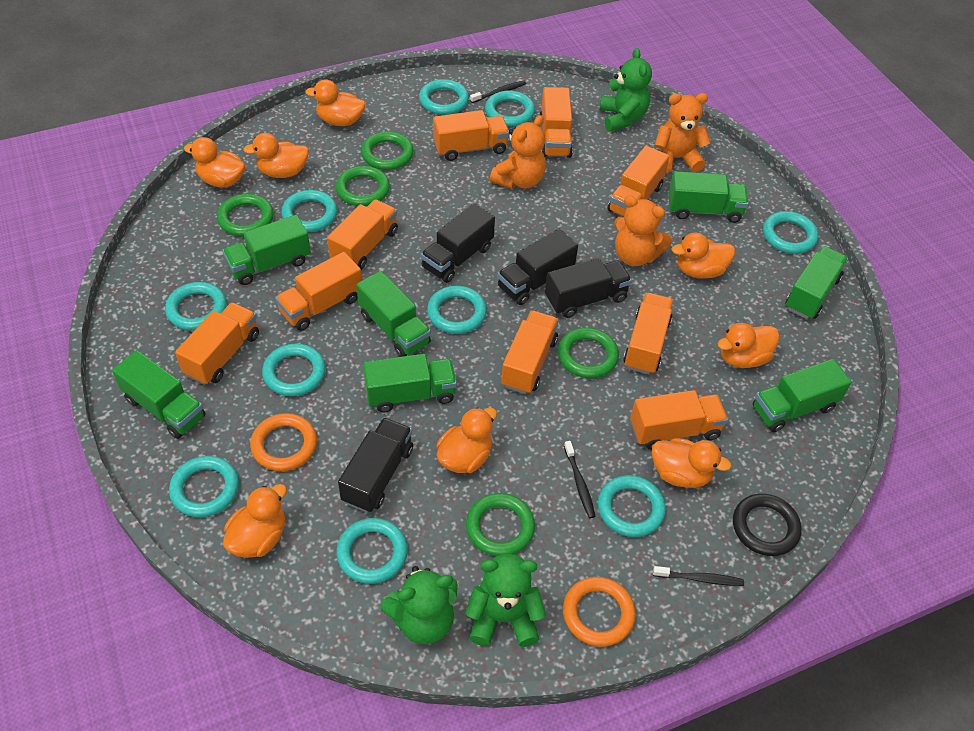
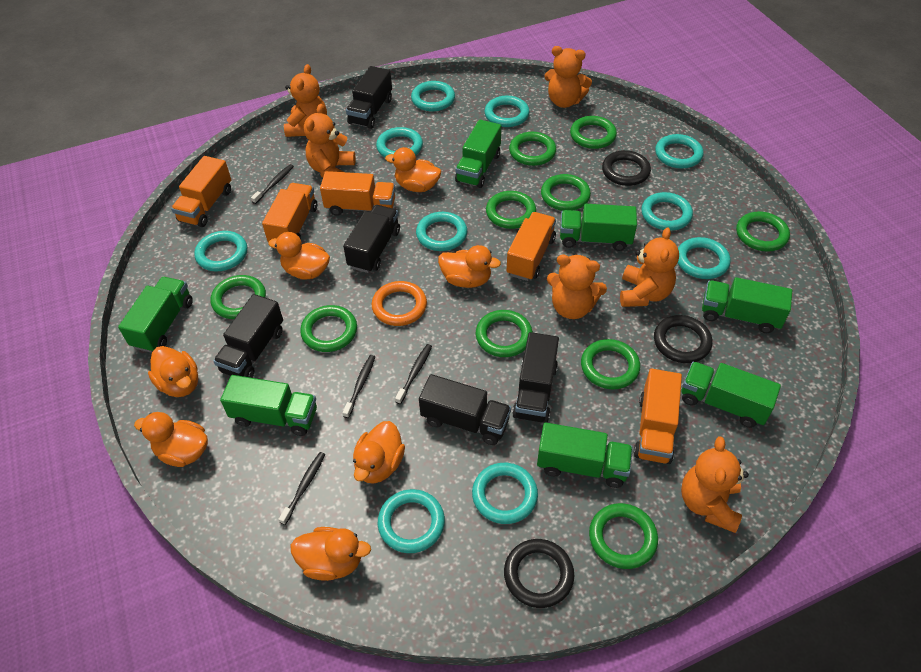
black ring: 1 -> 3
black toothbrush: 3 -> 4
black truck: 4 -> 5
green ring: 5 -> 10
green teddy bear: 3 -> 0
orange duck: 8 -> 7
orange ring: 2 -> 1
orange teddy bear: 3 -> 6
orange truck: 9 -> 5

